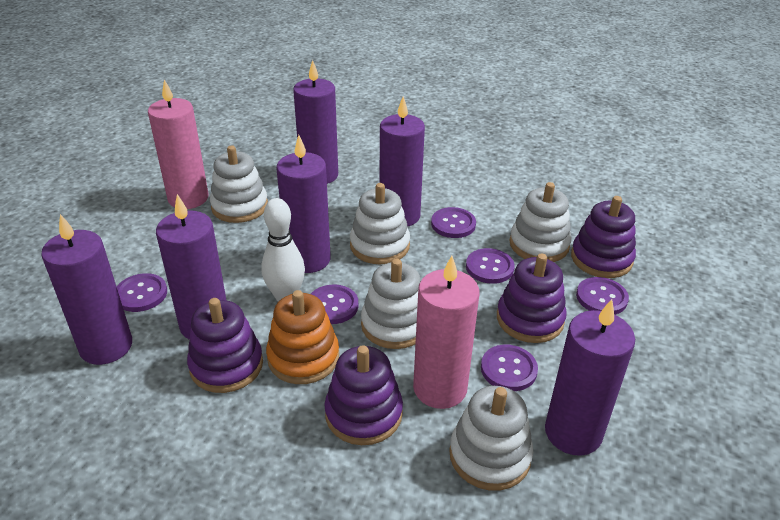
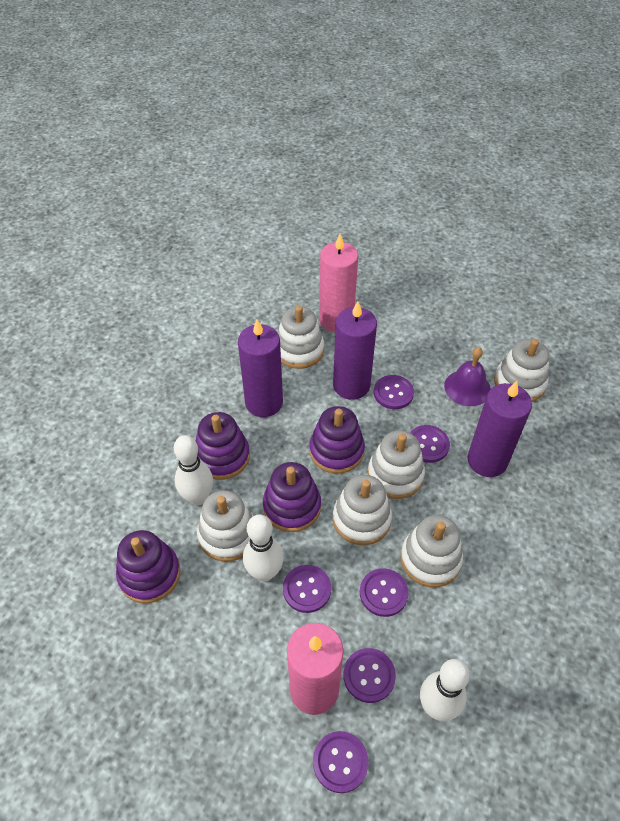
orange stacking toy: 1 -> 0
purple bell: 0 -> 1
purple candle: 6 -> 3
white bowling pin: 1 -> 3
white stacking toy: 5 -> 6

